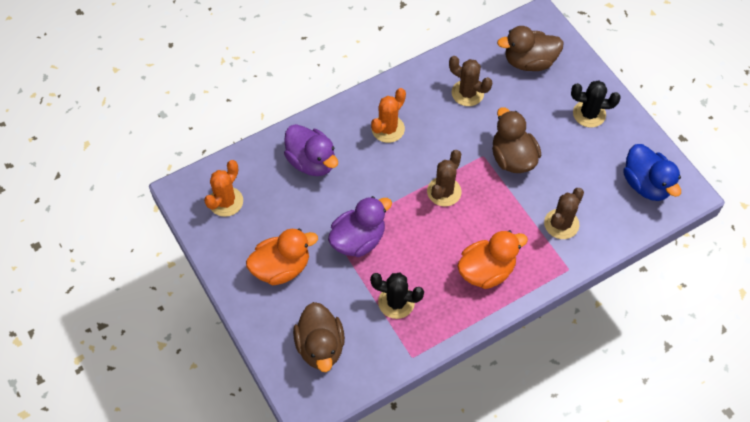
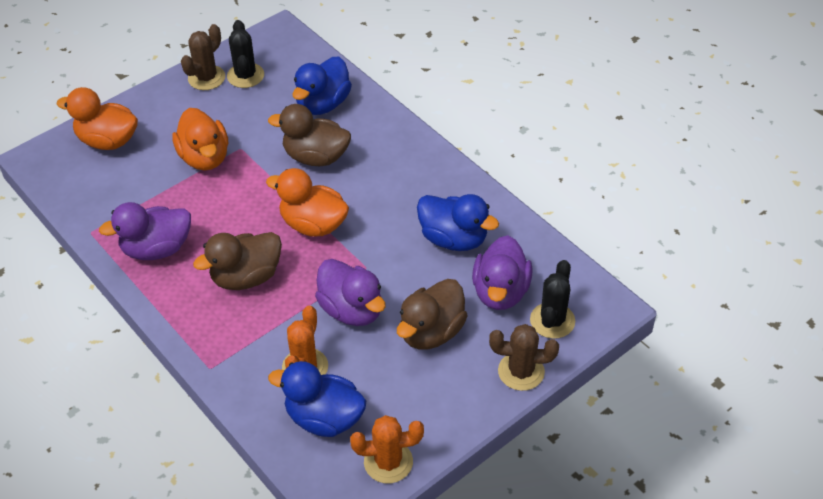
blue duck: 1 -> 3
brown cactus: 3 -> 2
orange duck: 2 -> 3
purple duck: 2 -> 3

